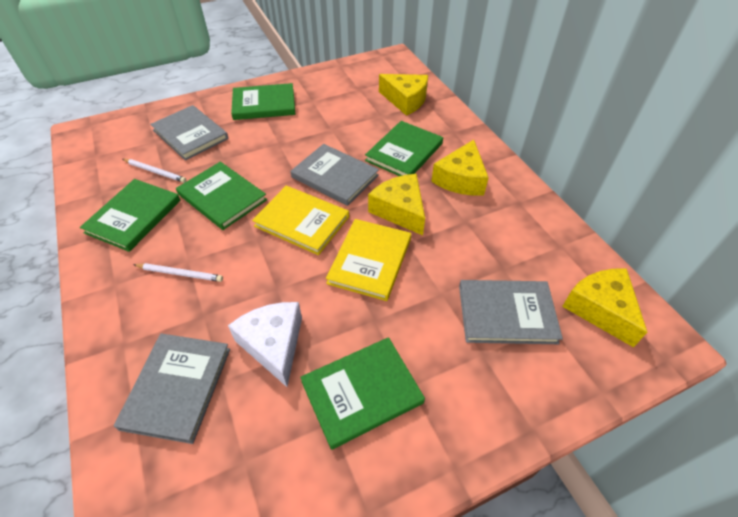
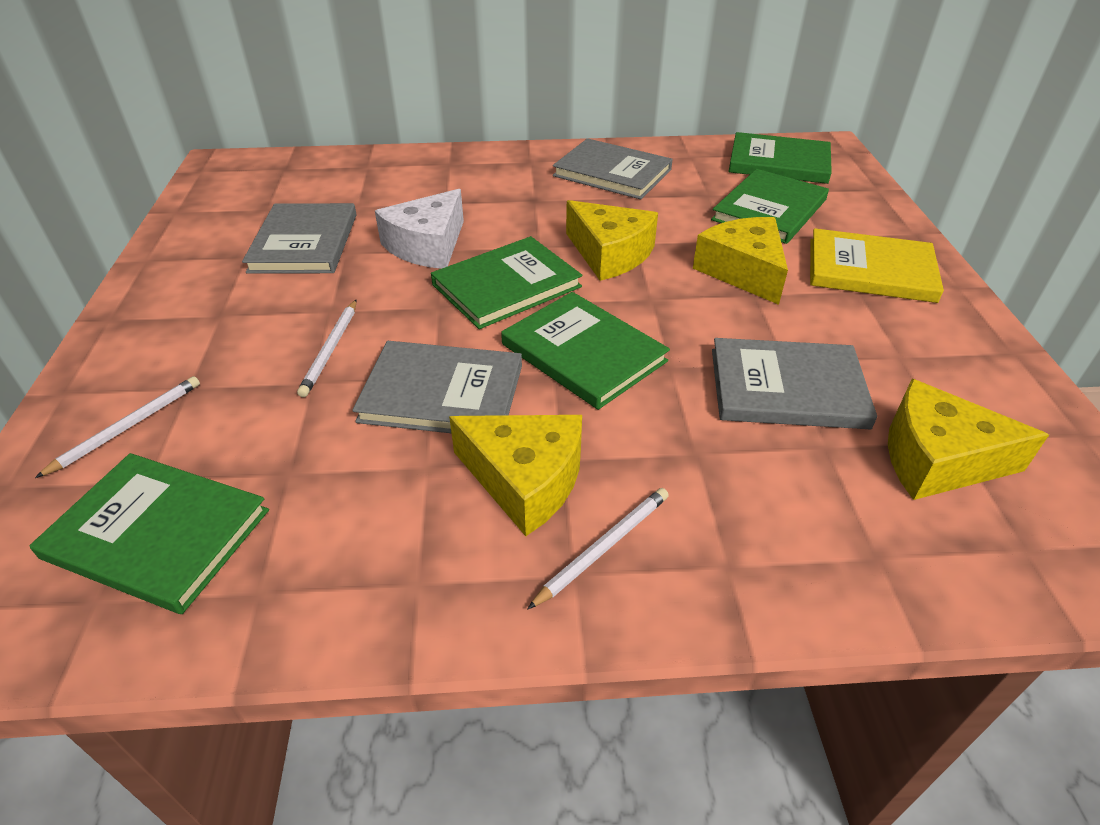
white pencil: 2 -> 3
yellow book: 2 -> 1

